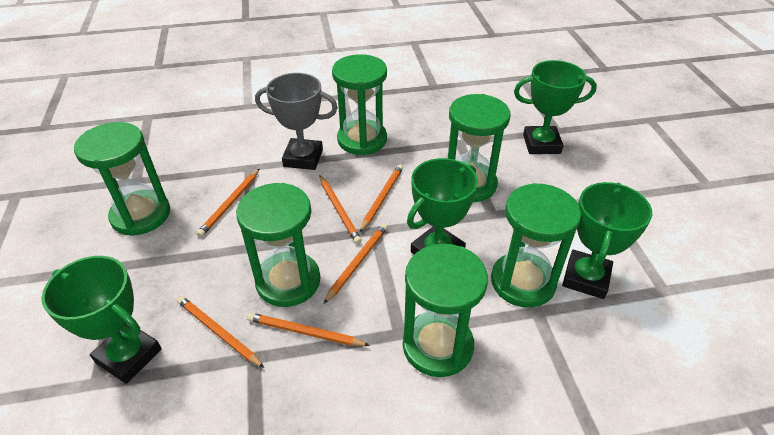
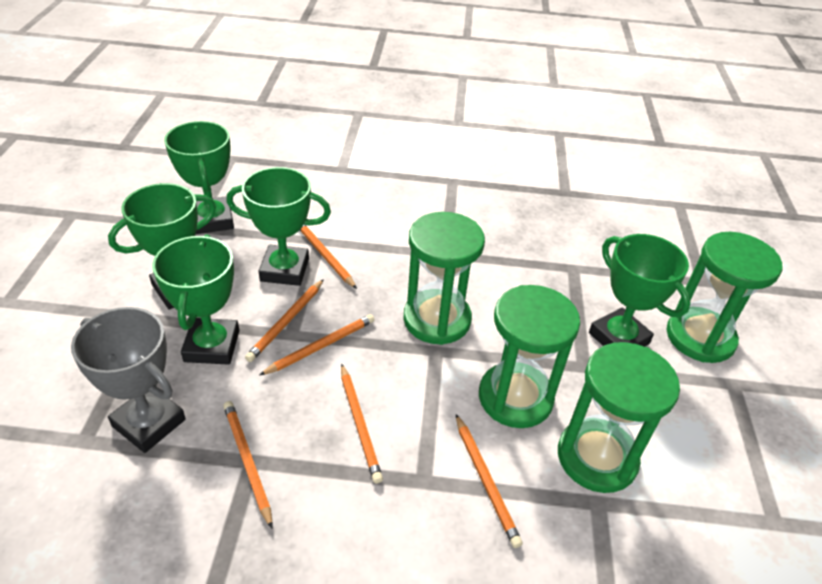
green hourglass: 6 -> 4
green trophy: 4 -> 5

